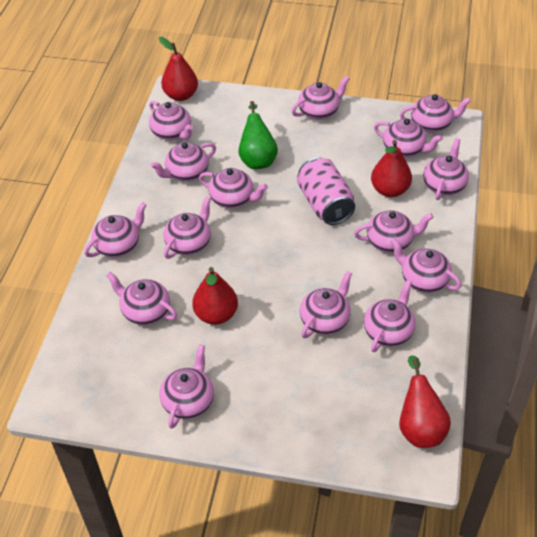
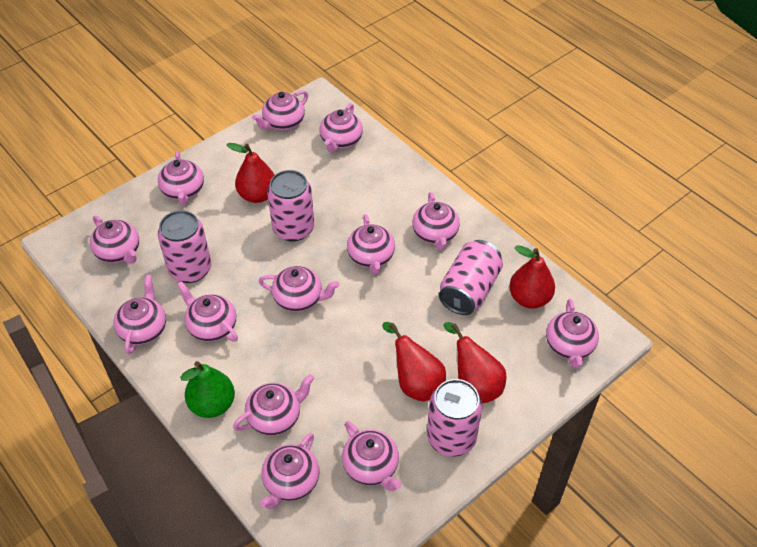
pink can: 1 -> 4
pink teapot: 15 -> 13

